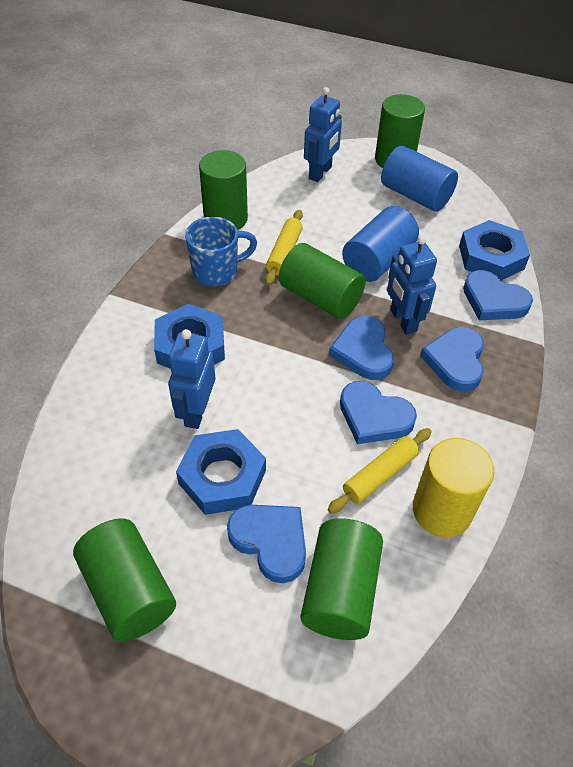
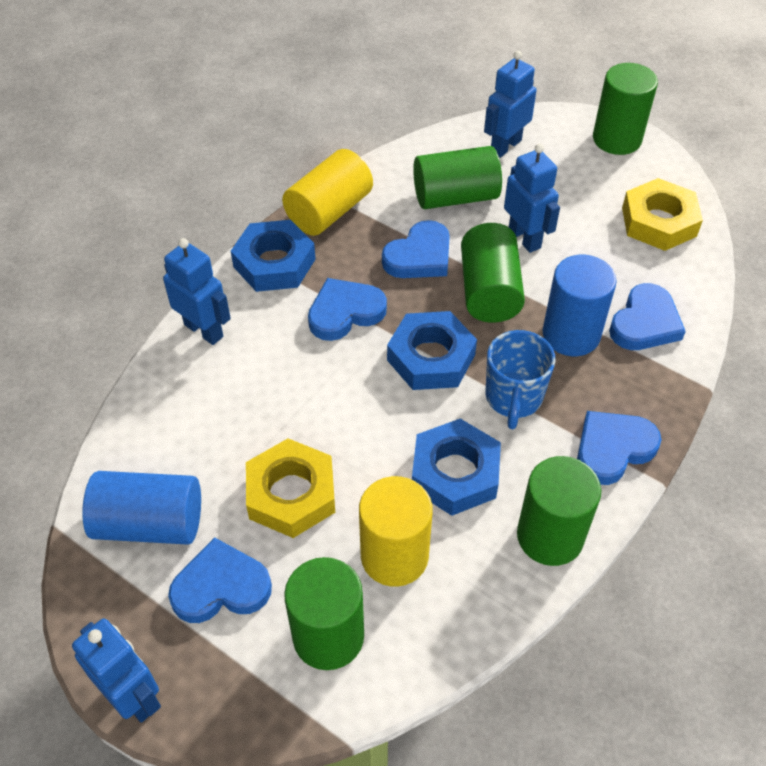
blue robot: 3 -> 4
yellow cylinder: 1 -> 2
yellow nut: 0 -> 2
yellow rolling pin: 2 -> 0

